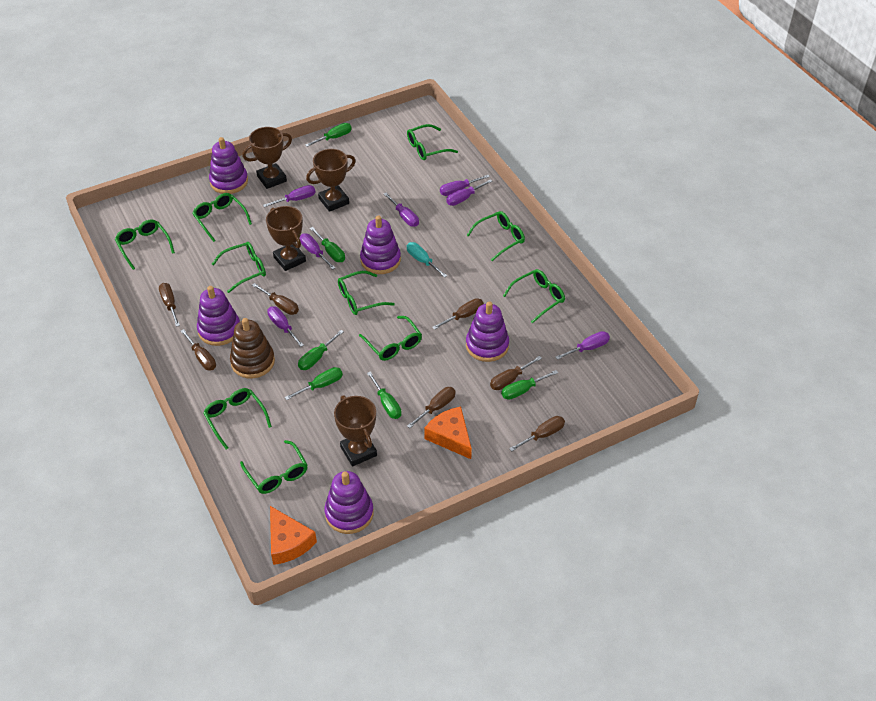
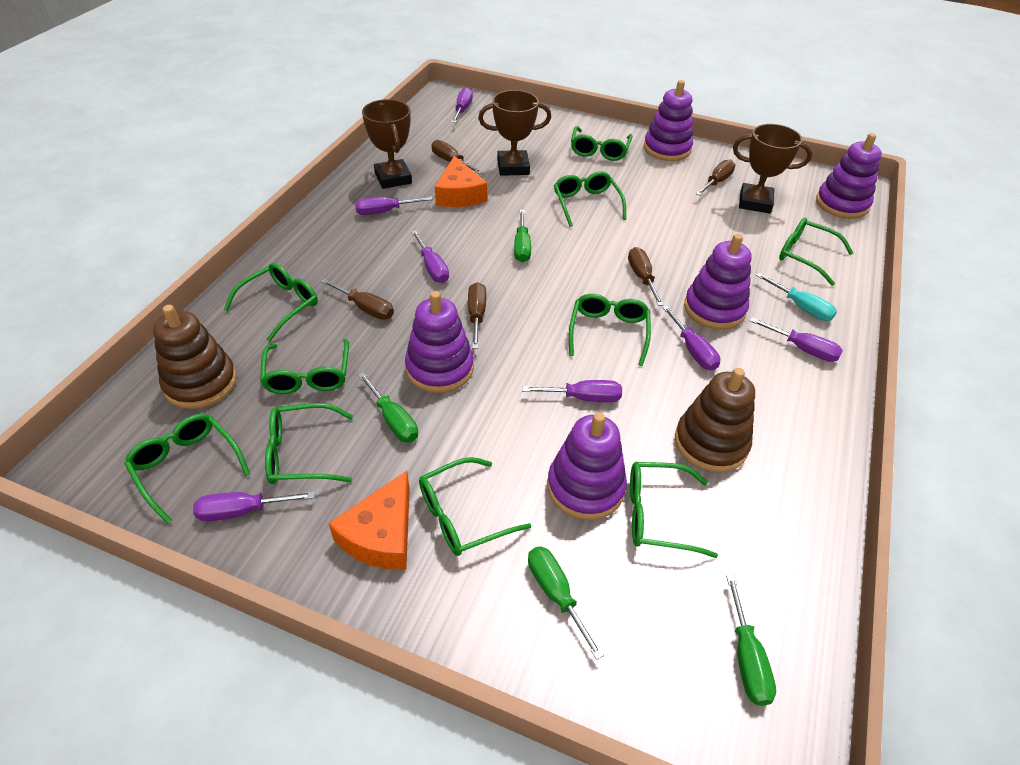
brown screwdriver: 7 -> 5
brown stacking toy: 1 -> 2
brown trophy: 4 -> 3
green screwdriver: 6 -> 4

